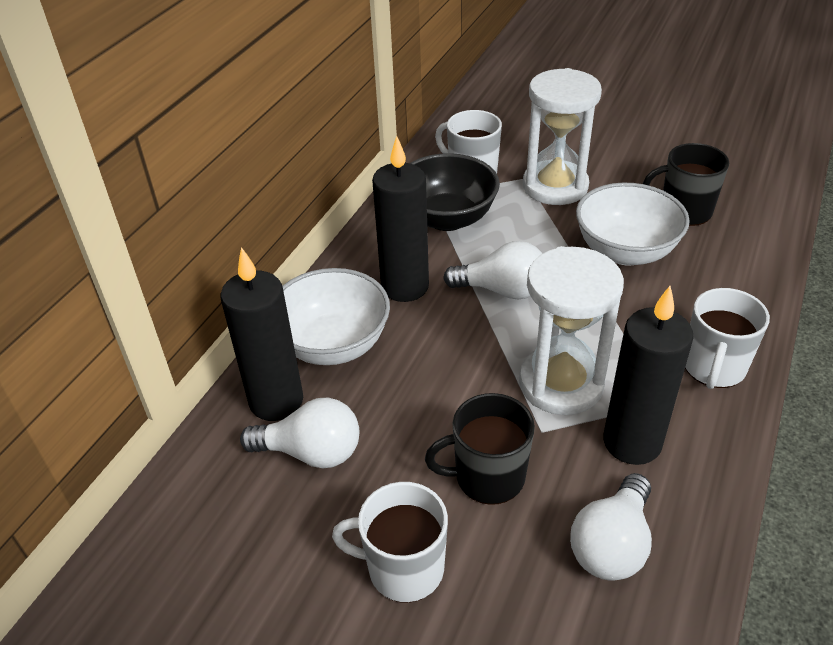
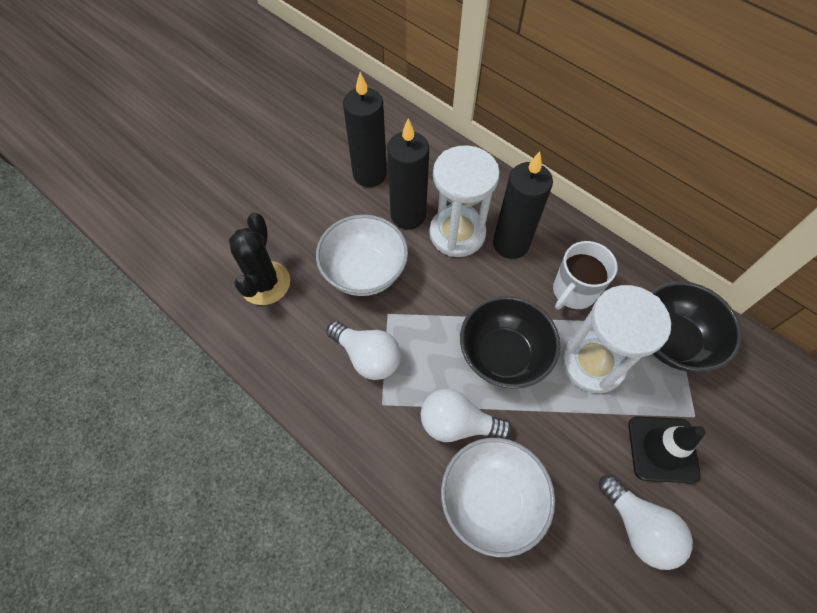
black bowl: 1 -> 2
black cactus: 0 -> 1
black mug: 2 -> 0
black traffic cone: 0 -> 1
white mug: 3 -> 1

